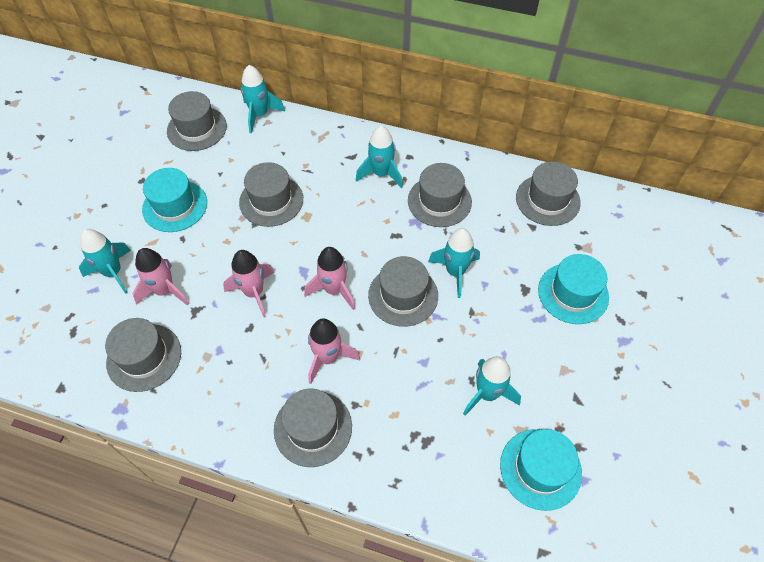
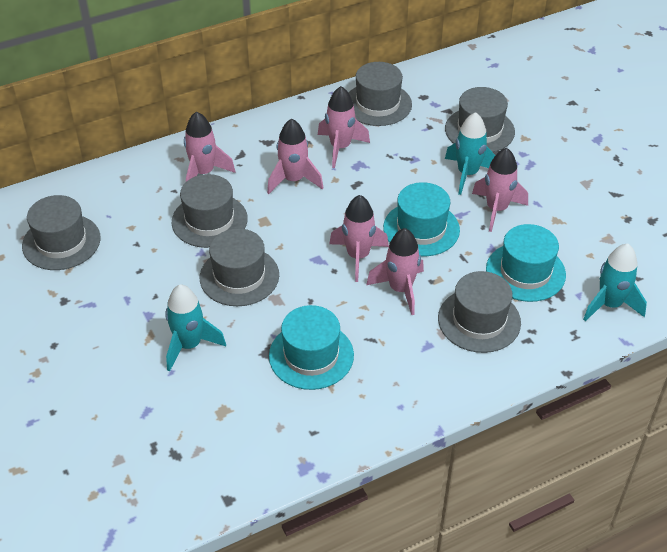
grey hat: 7 -> 6
pink rocket: 4 -> 6
turquoise rocket: 5 -> 3

